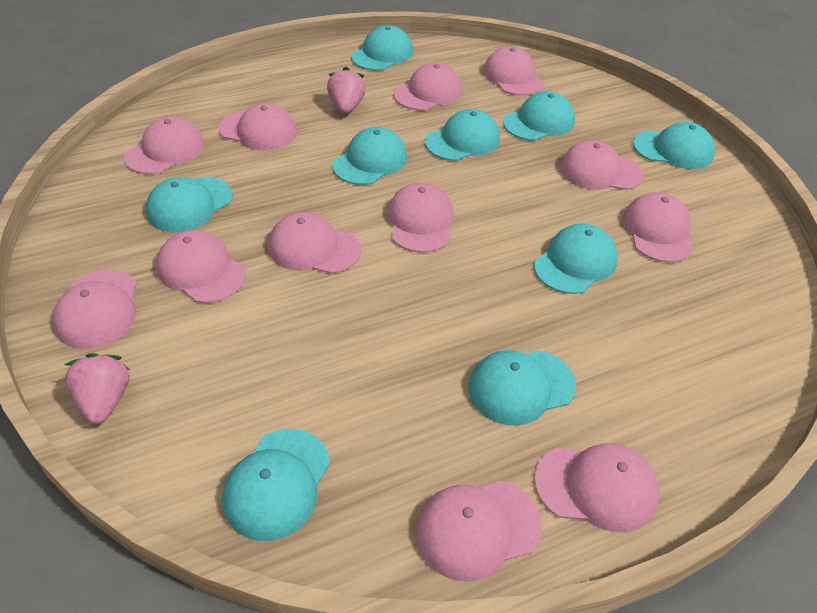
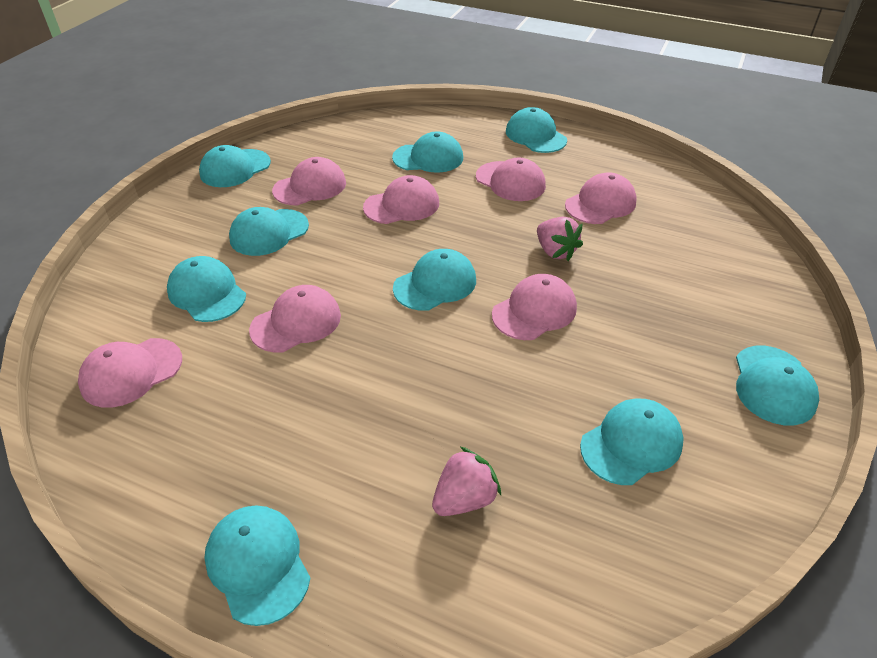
pink cap: 12 -> 7

